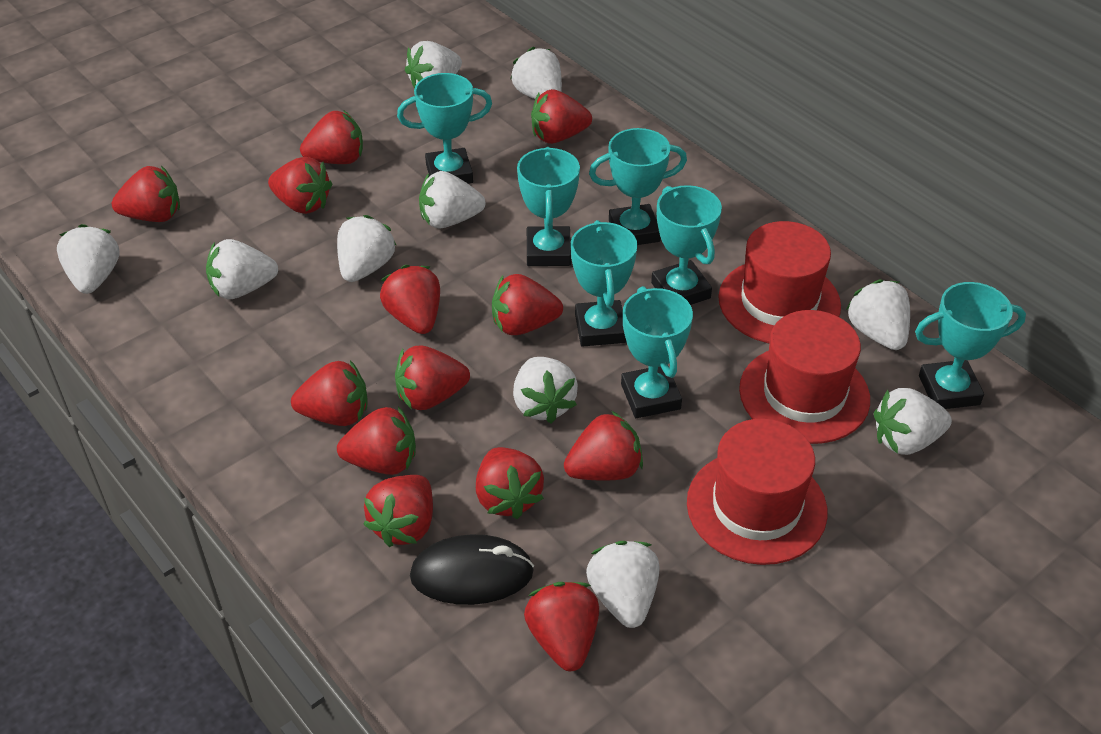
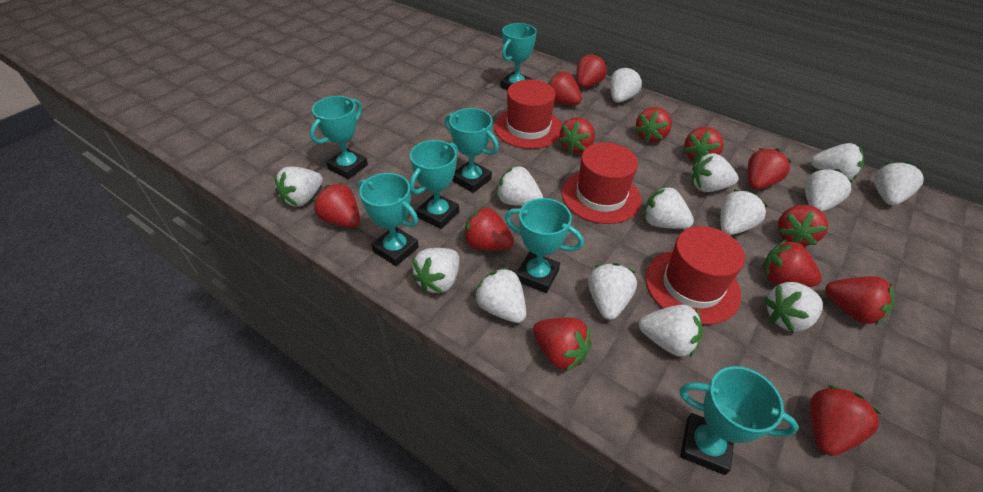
black mouse: 1 -> 0
white strawberry: 10 -> 14

